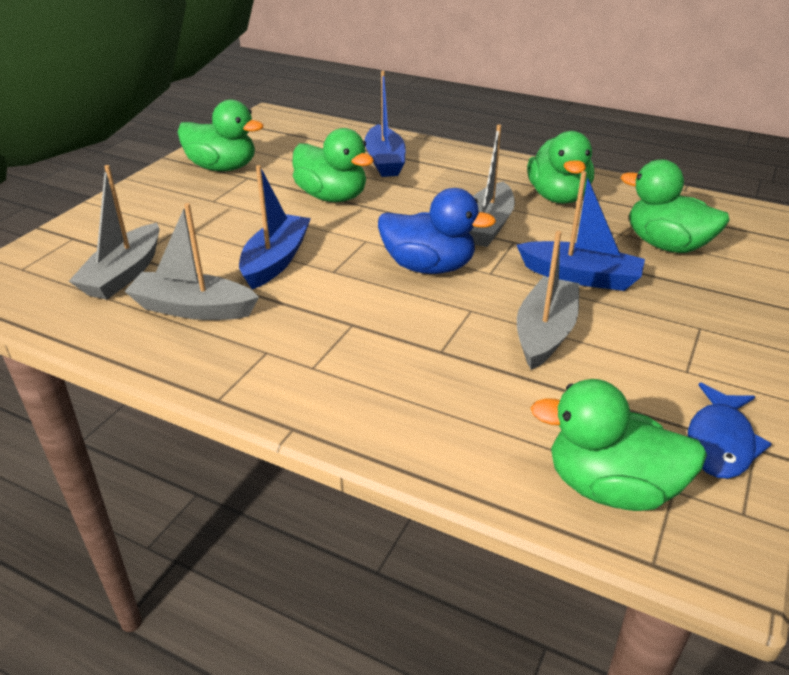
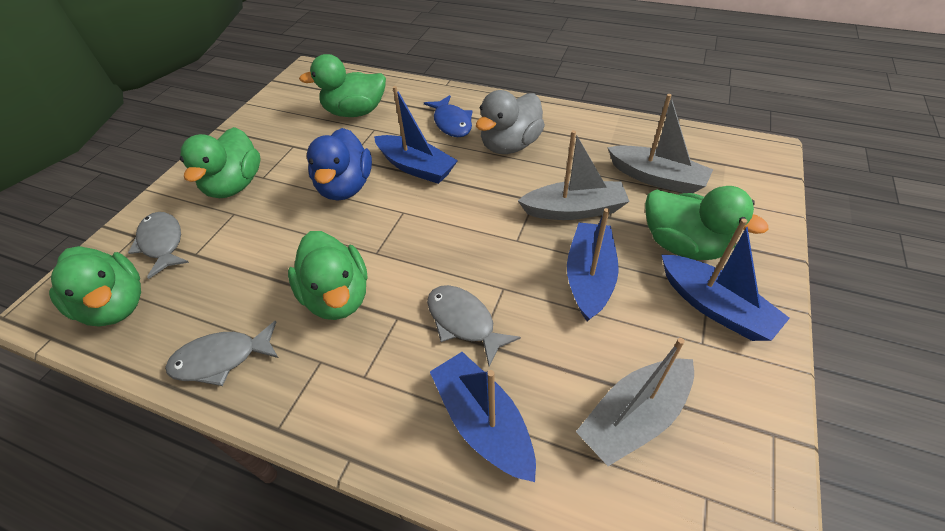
blue boat: 3 -> 4
grey boat: 4 -> 3
grey duck: 0 -> 1
grey fish: 0 -> 3

